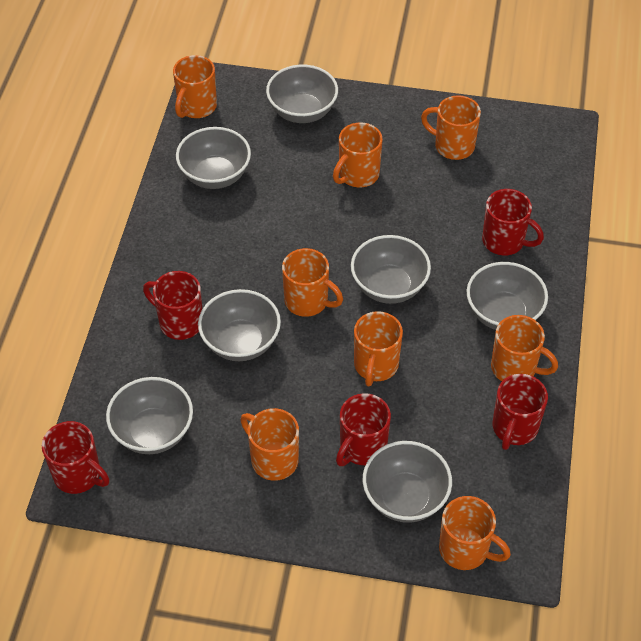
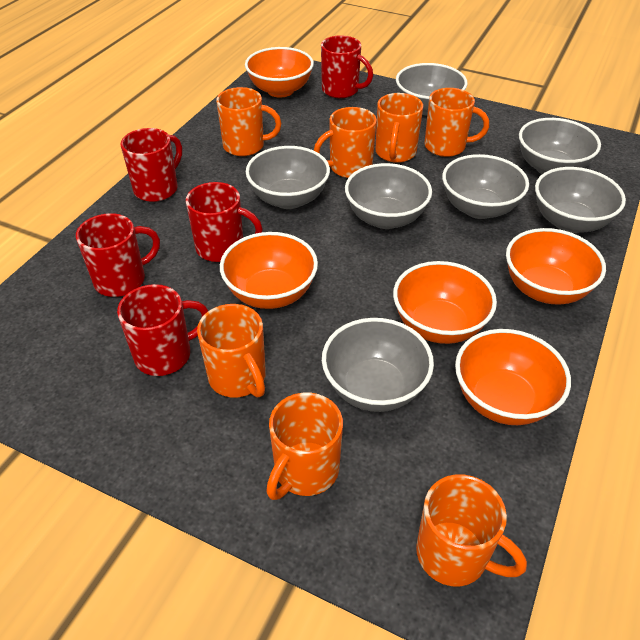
orange bowl: 0 -> 5
orange mug: 8 -> 7

